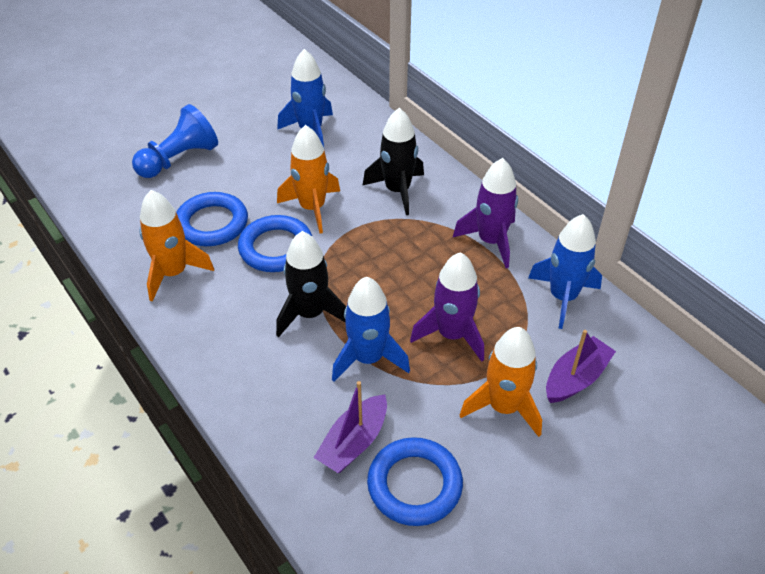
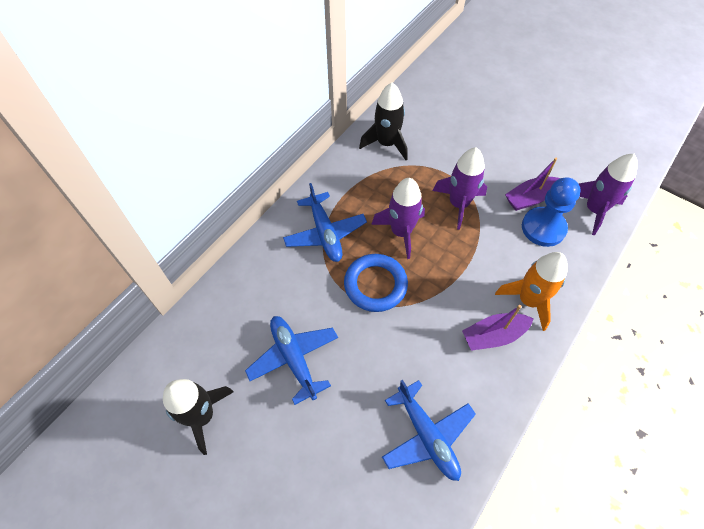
blue plane: 0 -> 3
blue ring: 3 -> 1
blue rocket: 3 -> 0
orange rocket: 3 -> 1
purple rocket: 2 -> 3

